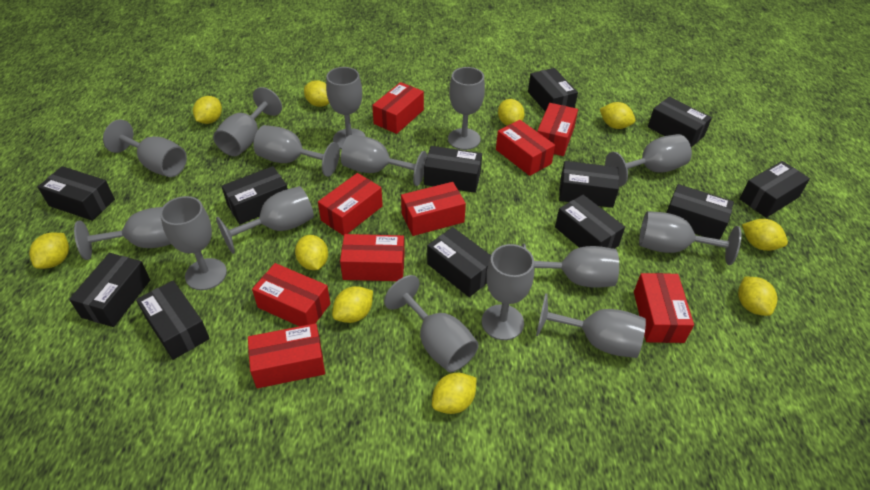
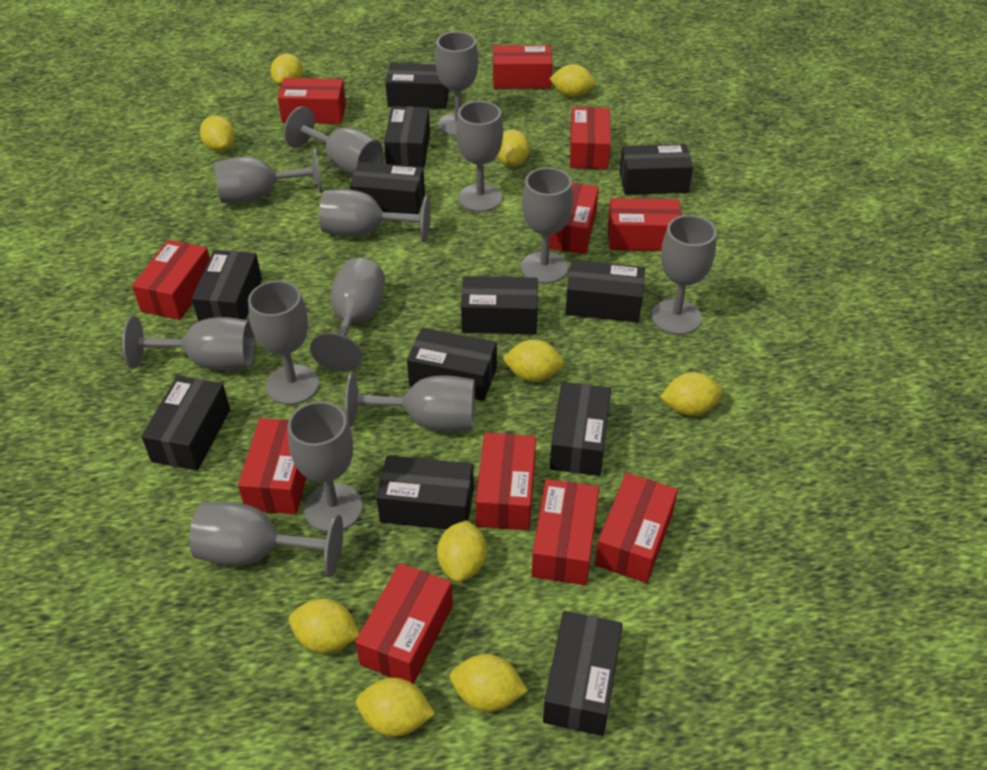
grey goblet: 15 -> 13
red box: 9 -> 11

